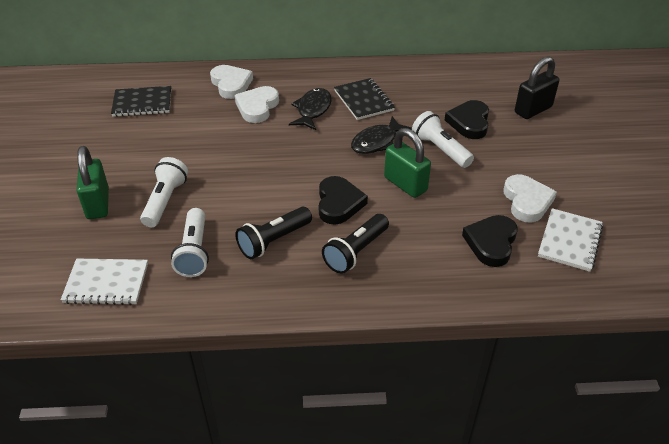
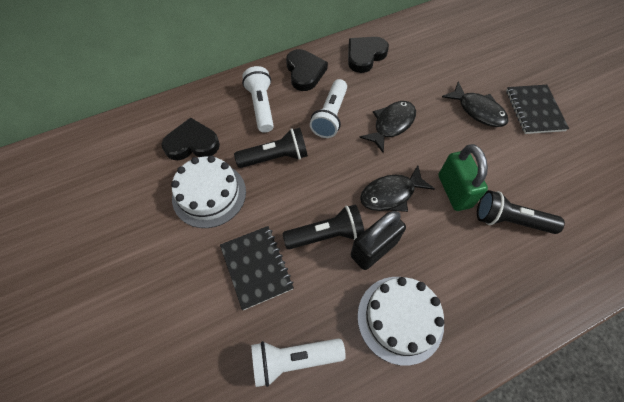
black fish: 2 -> 3
black flashlight: 2 -> 3
green padlock: 2 -> 1
white cake: 0 -> 2
white heart: 3 -> 0
white notebook: 2 -> 0

